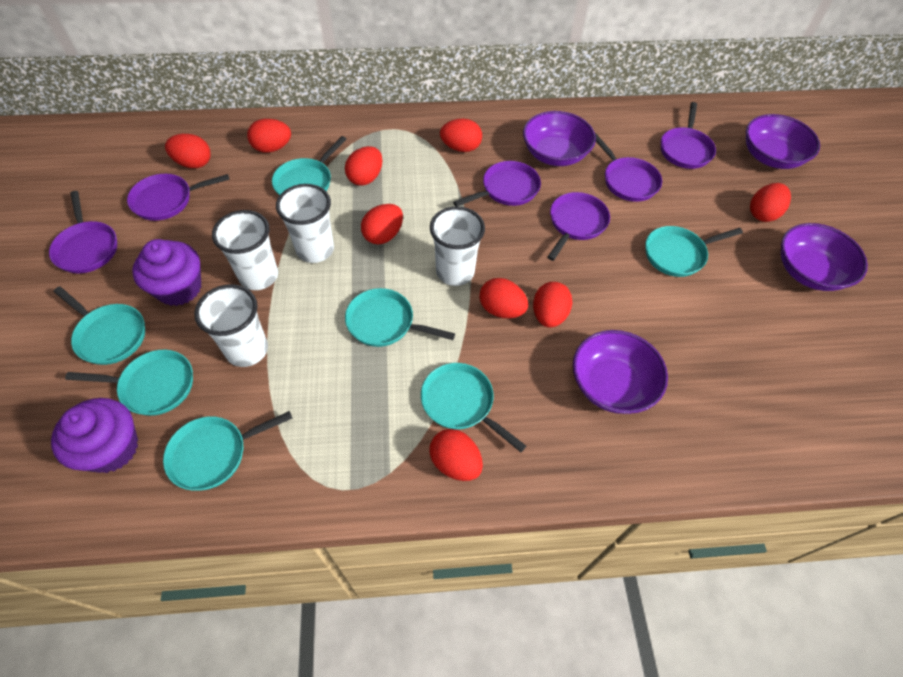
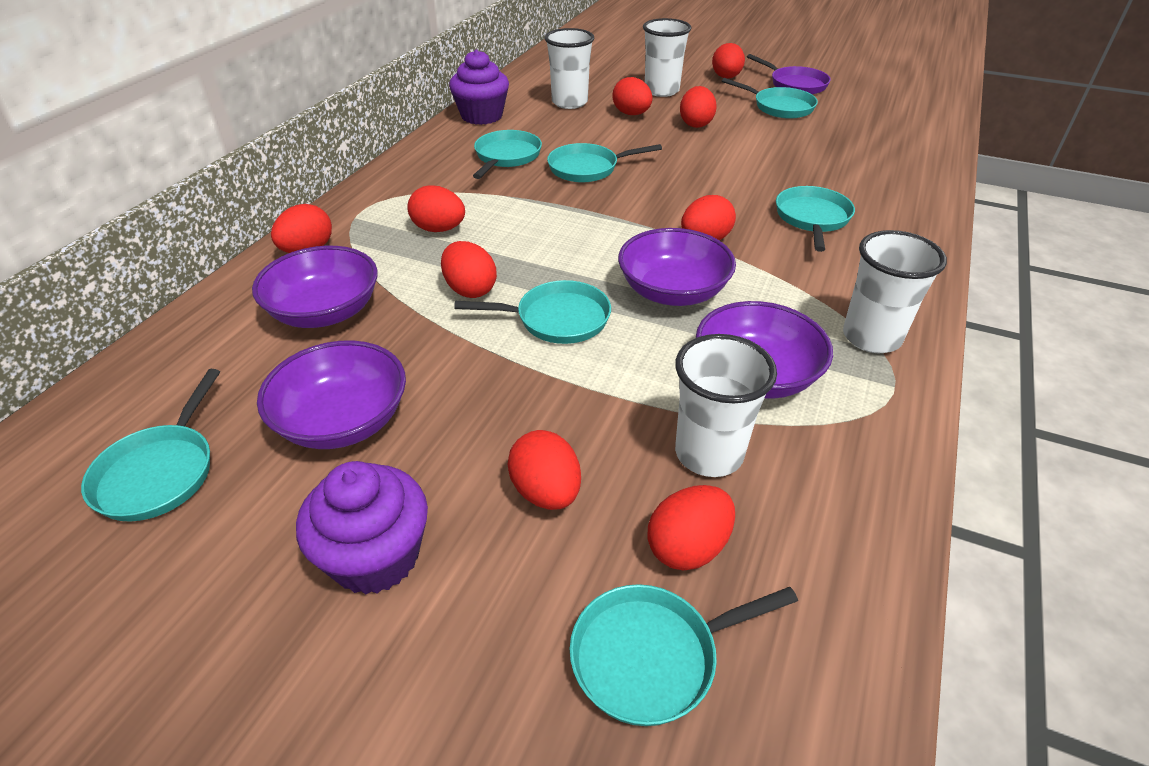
purple pan: 6 -> 1

